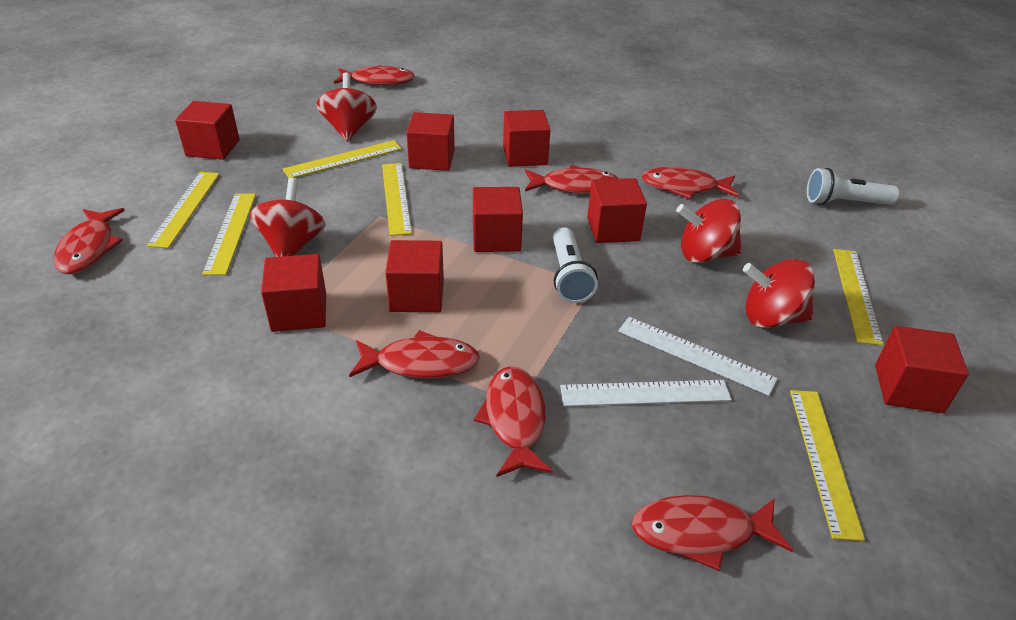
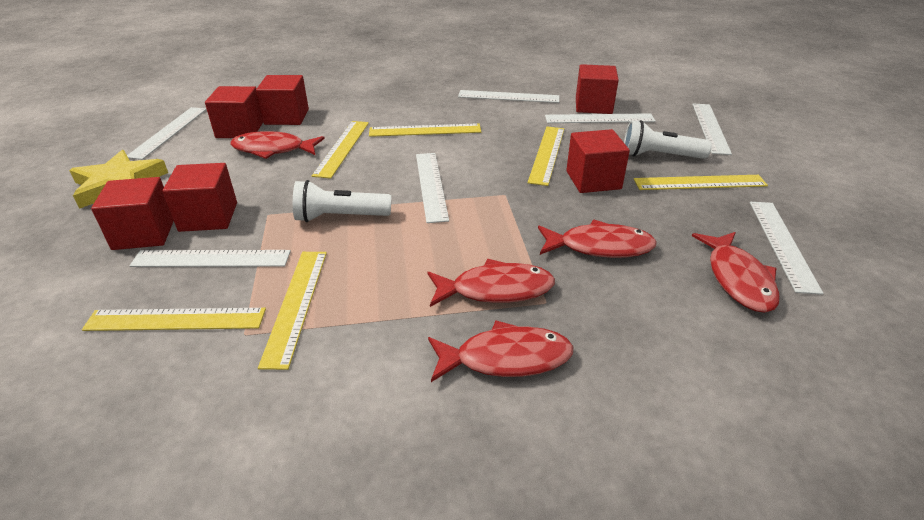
red cube: 8 -> 6
red fish: 7 -> 5
red spinning top: 4 -> 0
white ruler: 2 -> 7
yellow star: 0 -> 1

